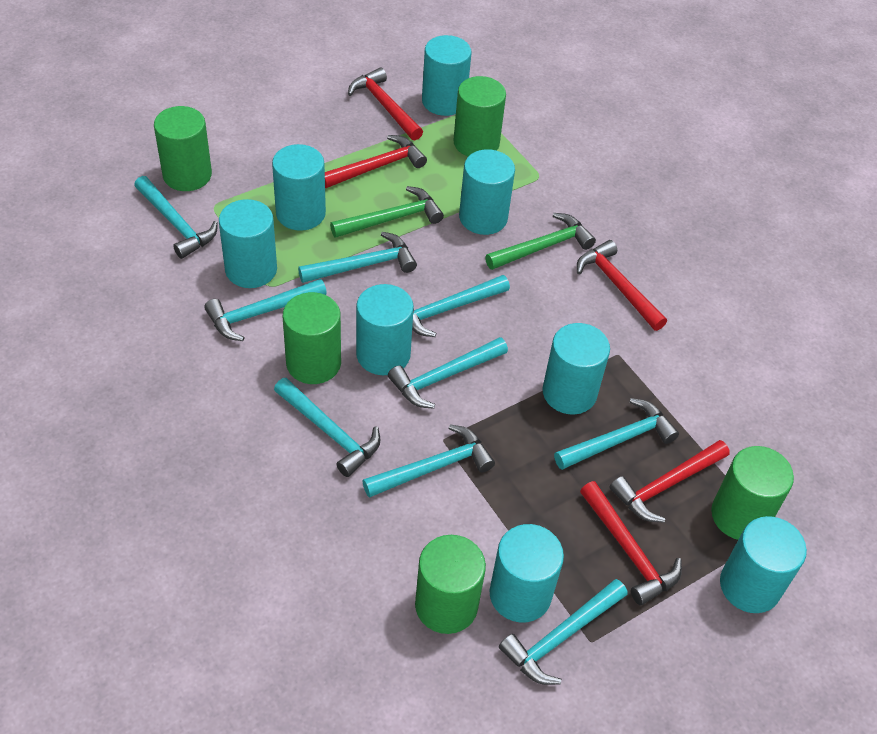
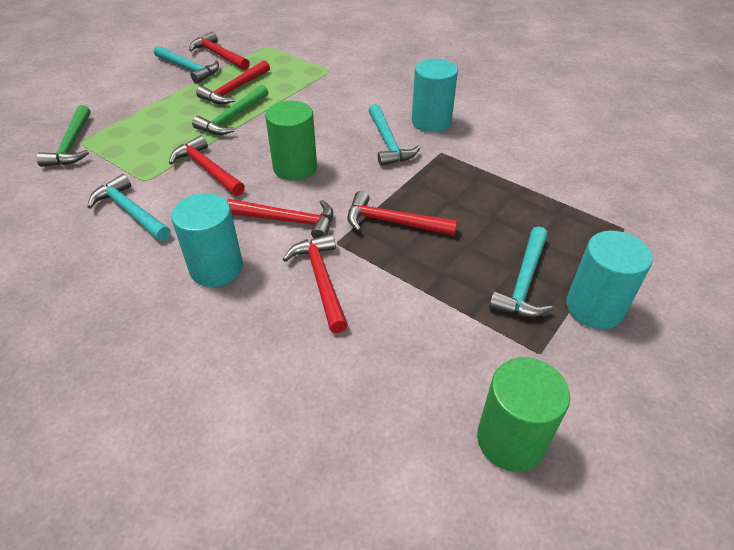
green cylinder: 5 -> 2
red hammer: 5 -> 6
turquoise cylinder: 8 -> 3
turquoise hammer: 9 -> 4

